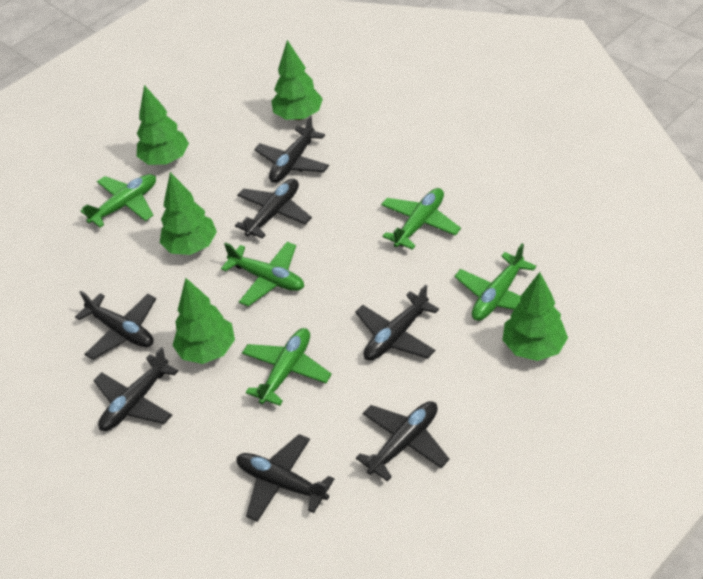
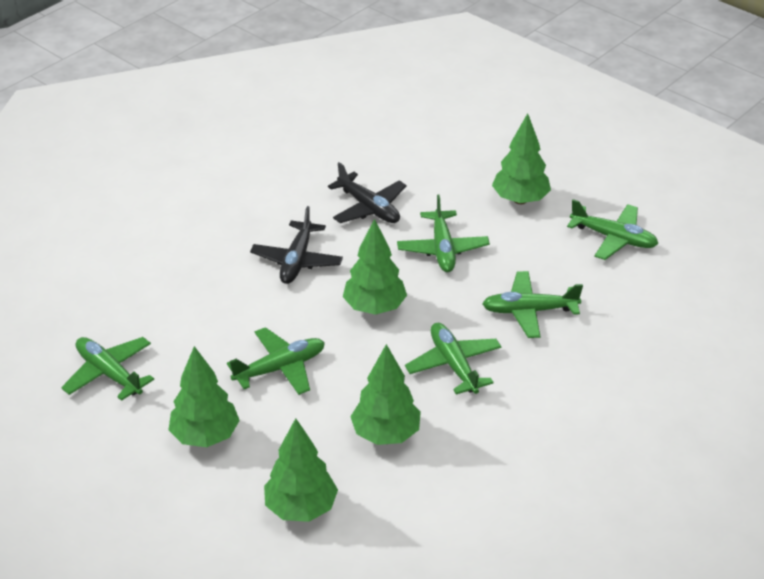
black plane: 7 -> 2
green plane: 5 -> 6

